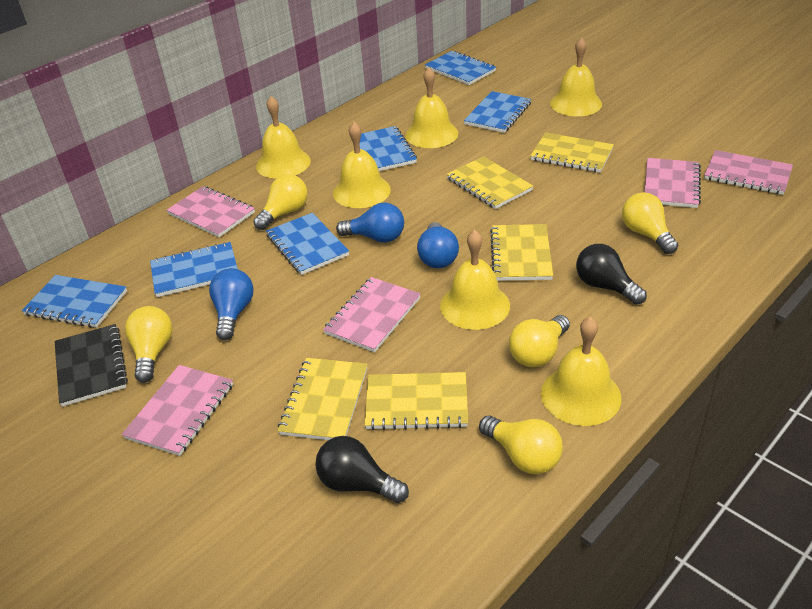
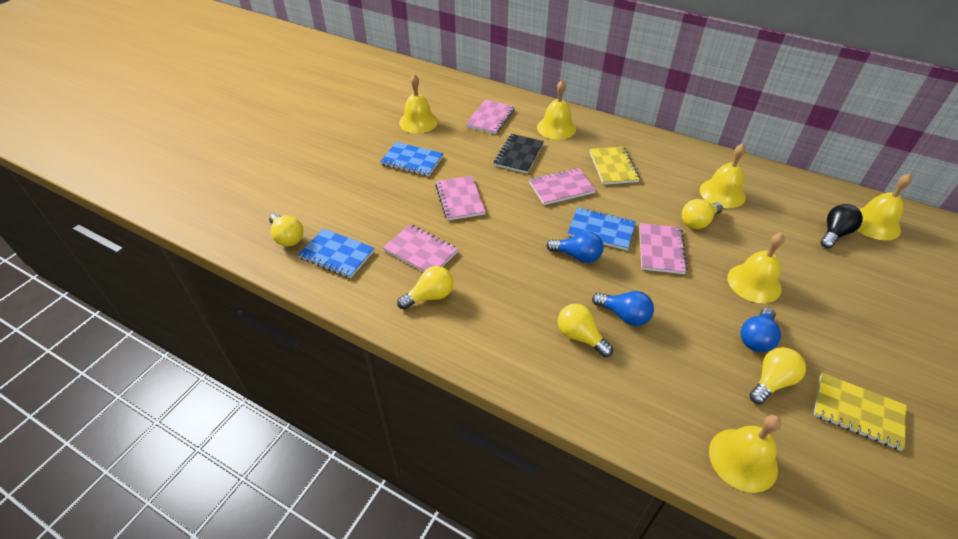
black light bulb: 2 -> 1
blue notebook: 6 -> 3
yellow notebook: 5 -> 2

